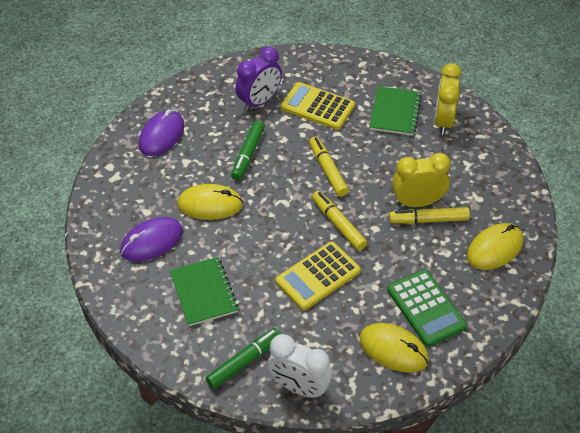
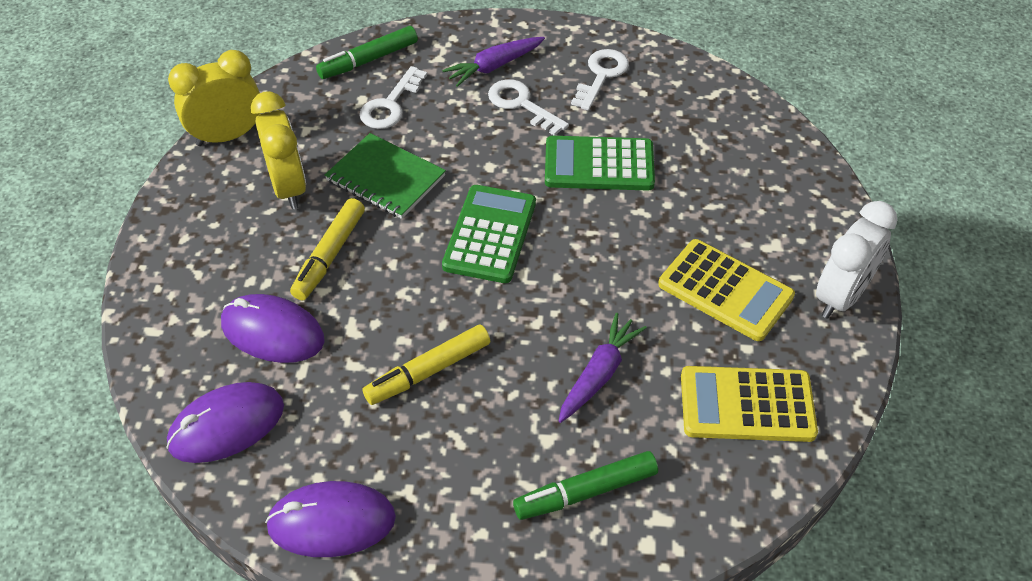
green calculator: 1 -> 2
green notebook: 2 -> 1
purple carrot: 0 -> 2
purple clock: 1 -> 0
purple mouse: 2 -> 3
white key: 0 -> 3
yellow marker: 3 -> 2
yellow mouse: 3 -> 0

